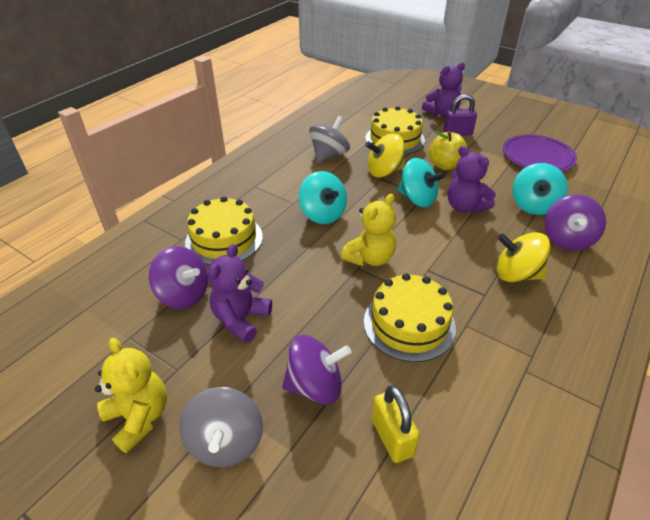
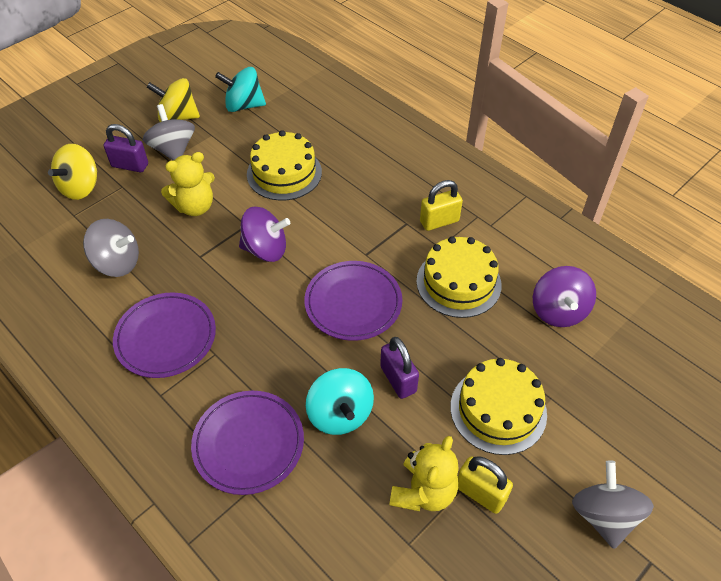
grey spinning top: 2 -> 3
purple padlock: 1 -> 2
purple plate: 1 -> 3
purple spinning top: 3 -> 2
purple teddy bear: 3 -> 0
turquoise spinning top: 3 -> 2
yellow apple: 1 -> 0
yellow padlock: 1 -> 2

